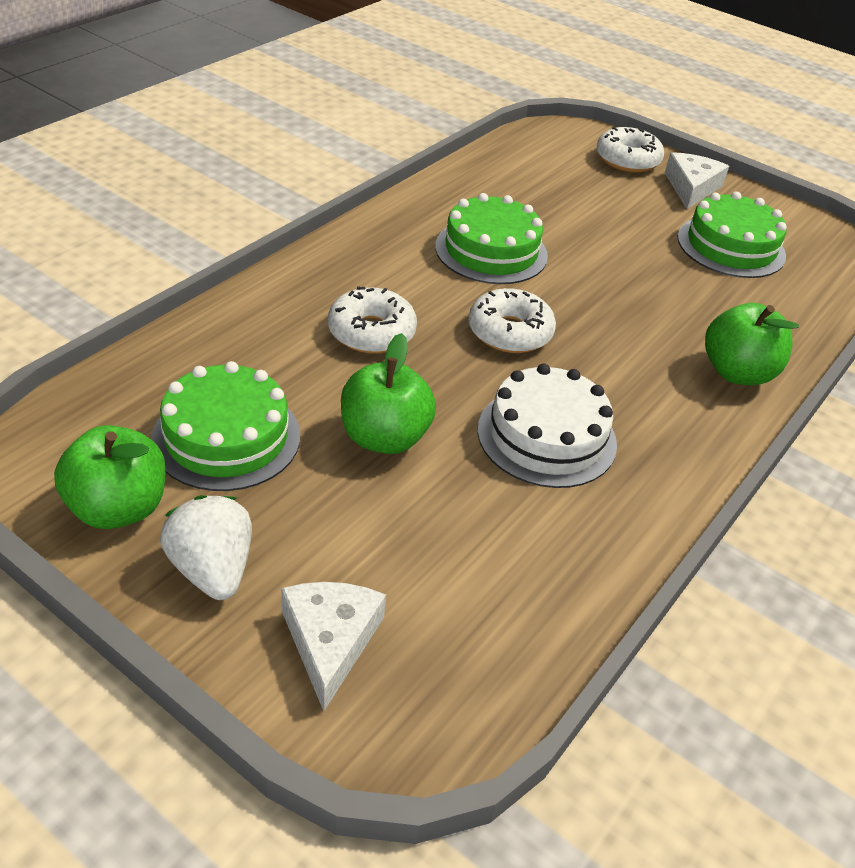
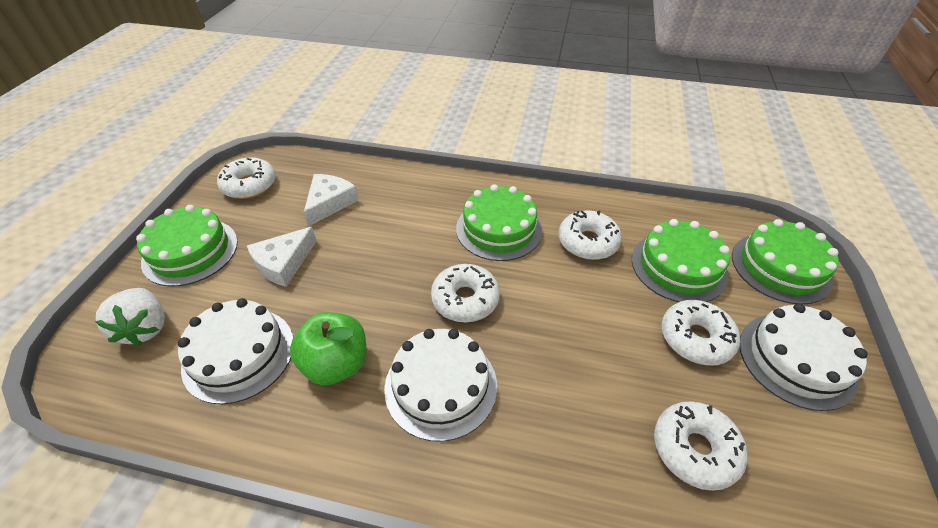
green apple: 3 -> 1
green cake: 3 -> 4
white cake: 1 -> 3
white donut: 3 -> 5

